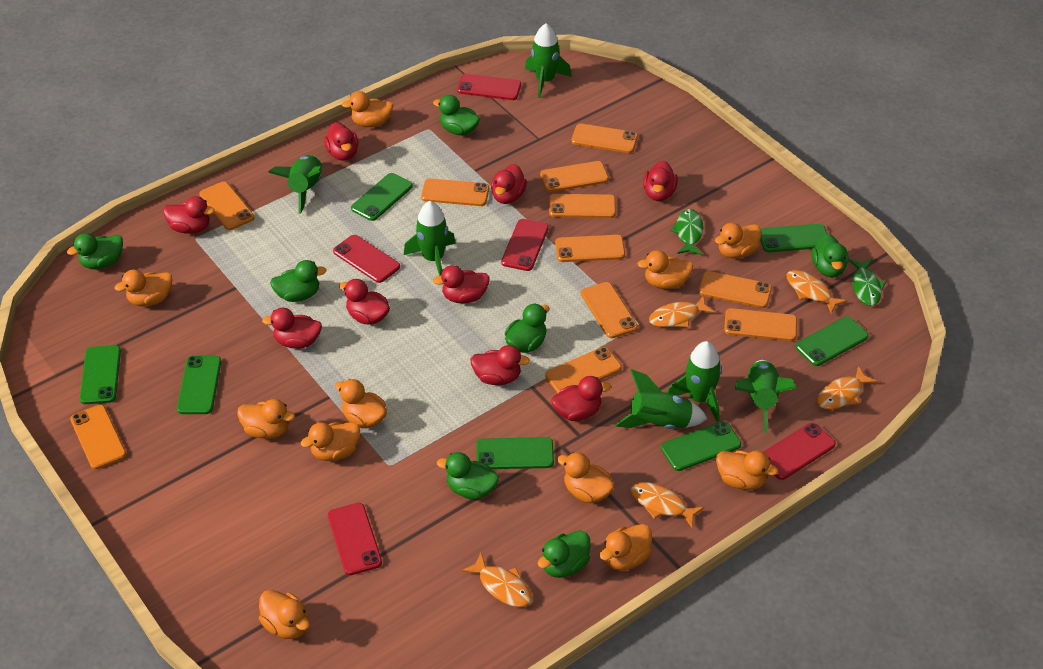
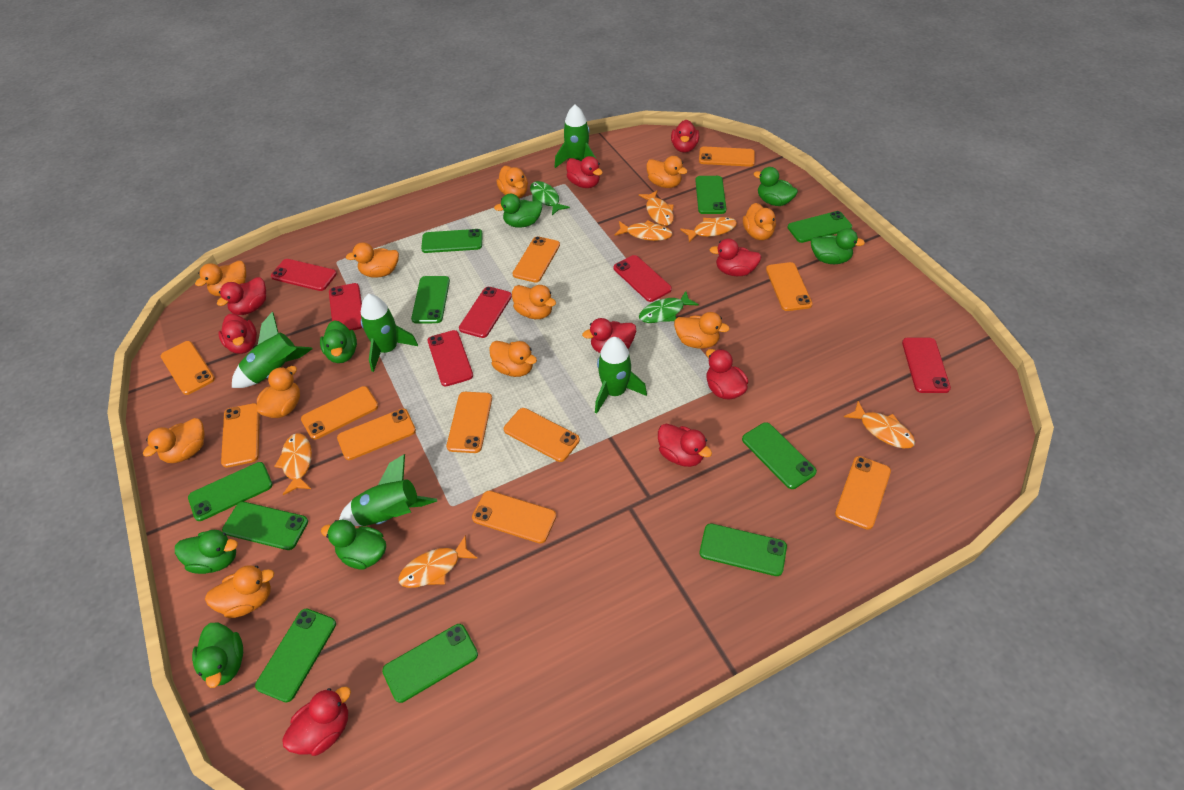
green phone: 7 -> 10
green rocket: 6 -> 5
orange fish: 5 -> 6
red phone: 5 -> 6

